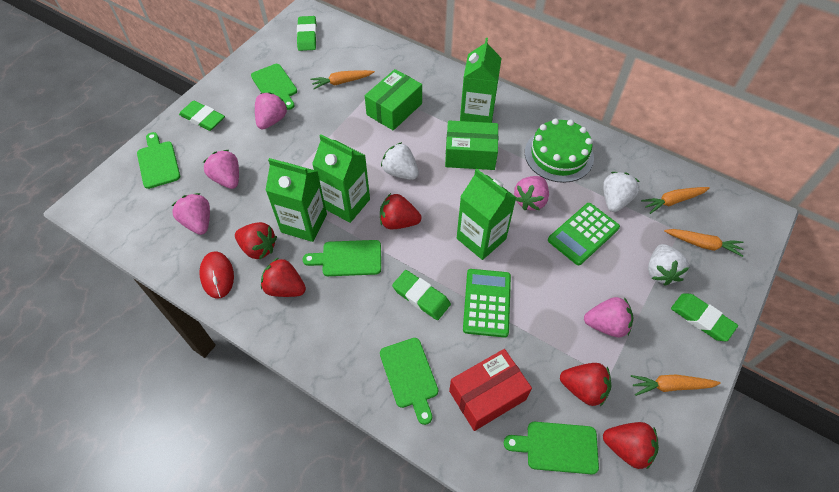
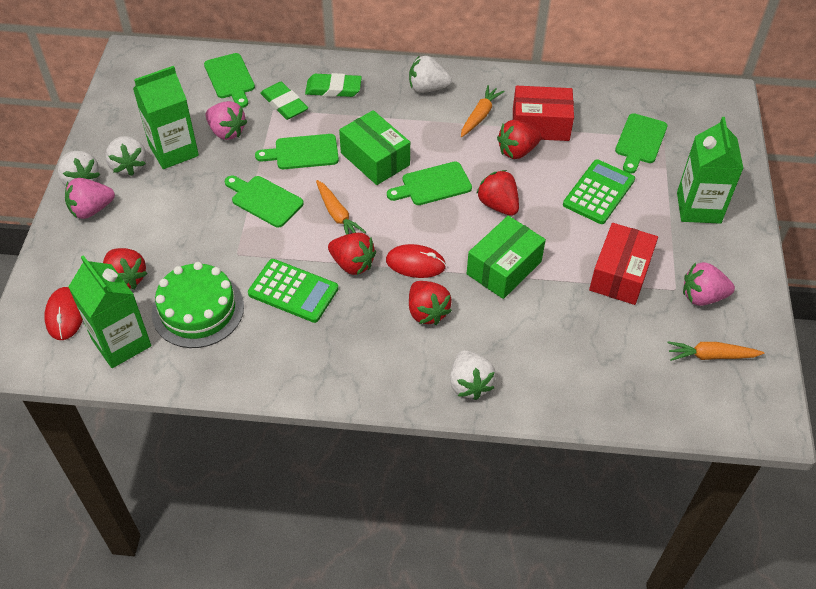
green carton: 4 -> 3
green eraser: 4 -> 2
orange carrot: 4 -> 3
pink strawberry: 5 -> 3
red box: 1 -> 2
red mouse: 1 -> 2
white strawberry: 3 -> 4

